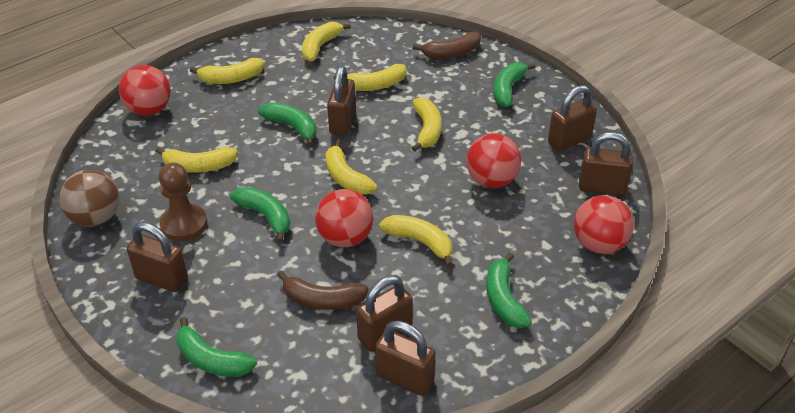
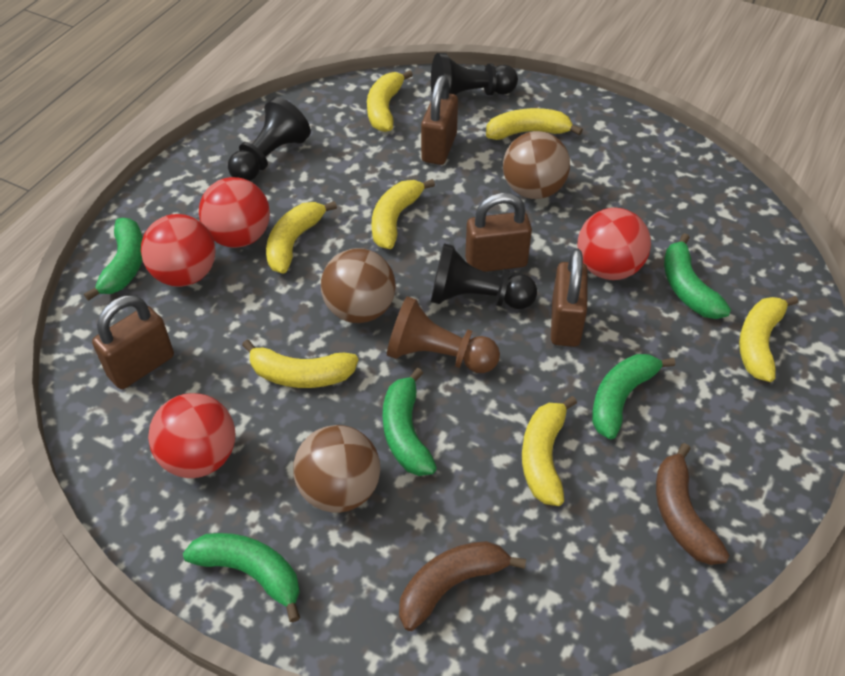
black pawn: 0 -> 3
brown ball: 1 -> 3
brown padlock: 6 -> 4

